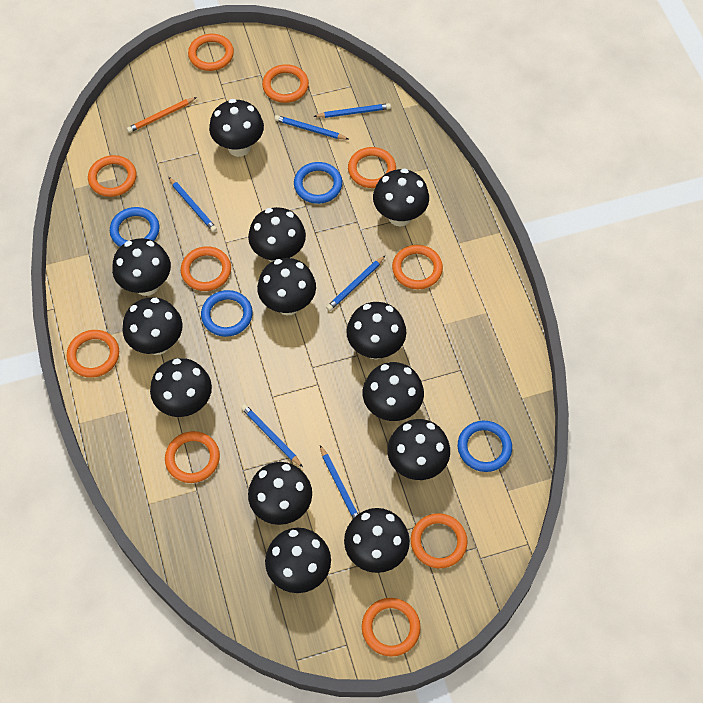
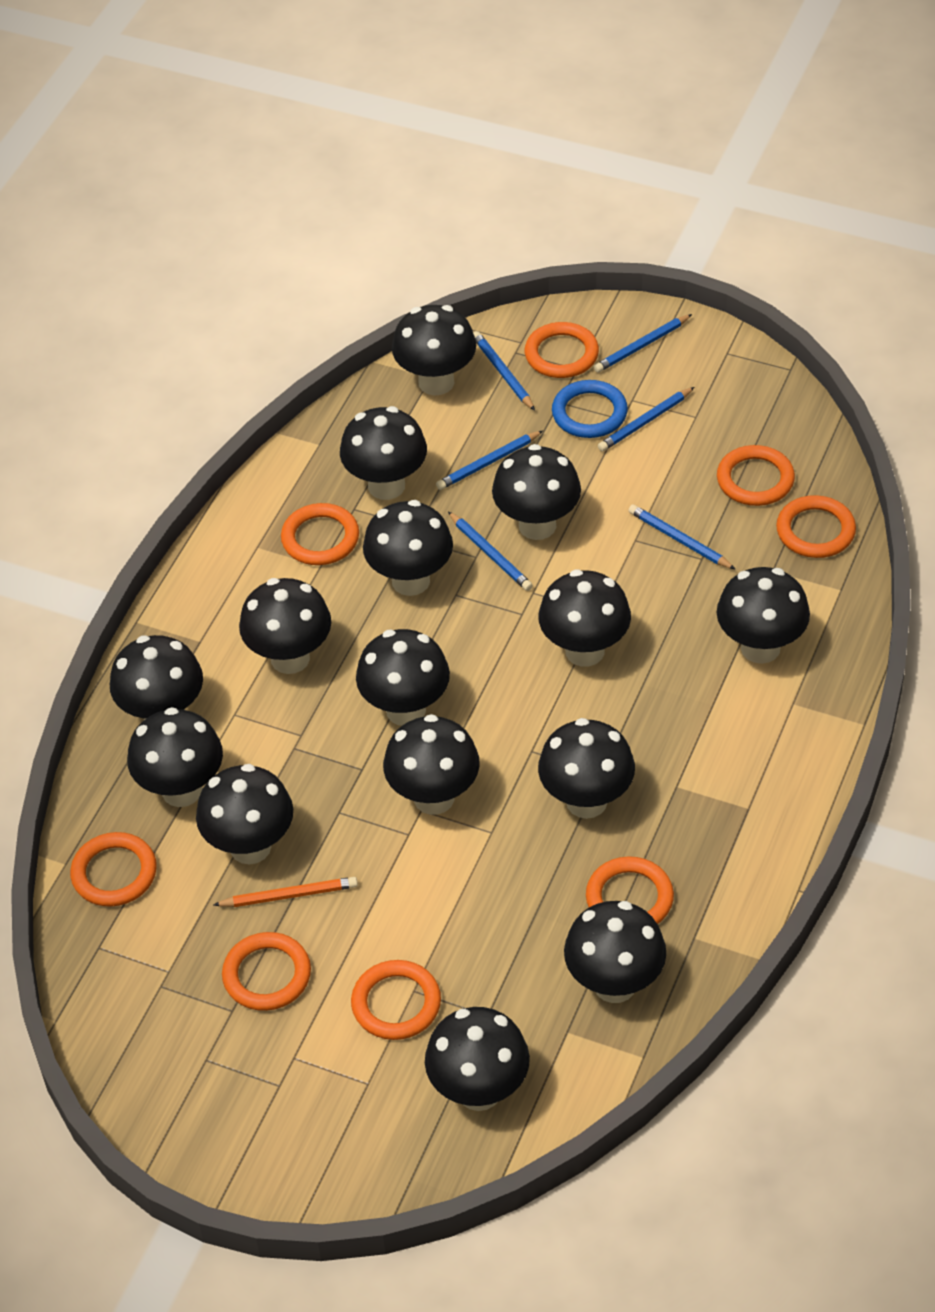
black mushroom: 13 -> 15
blue ring: 4 -> 1
orange ring: 10 -> 8

